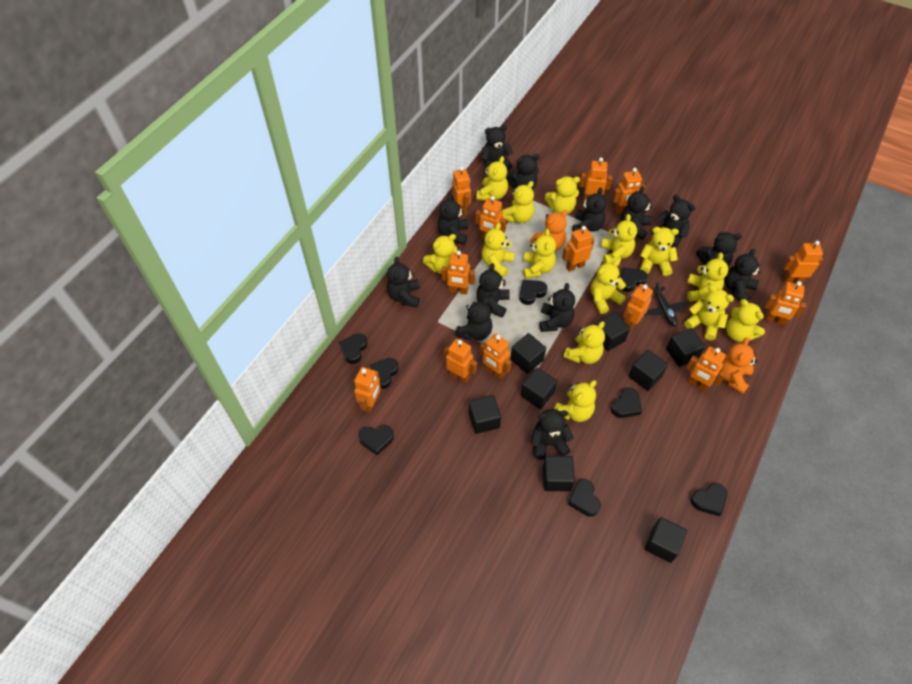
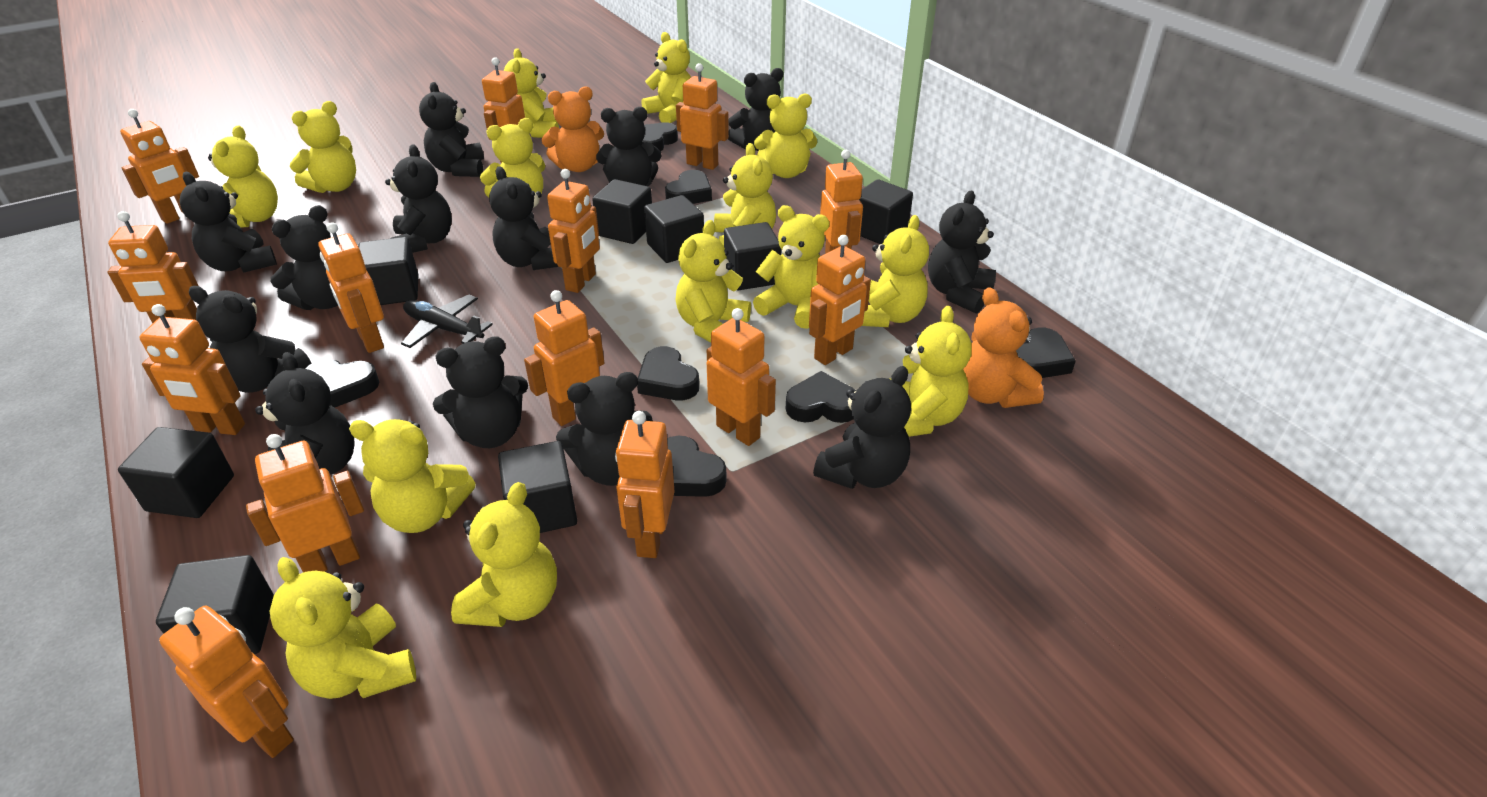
black heart: 8 -> 7
orange robot: 13 -> 14

